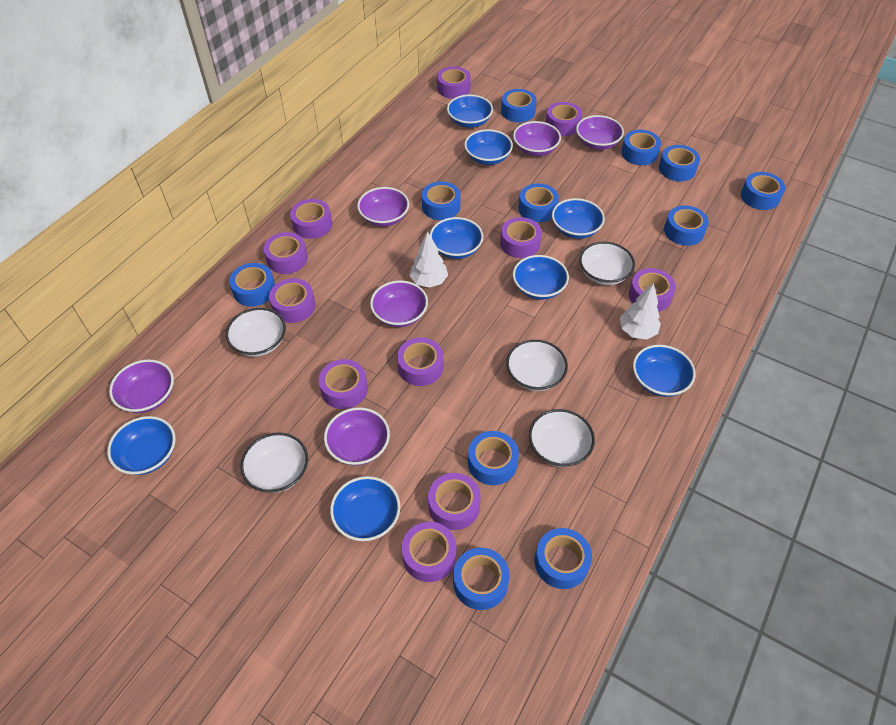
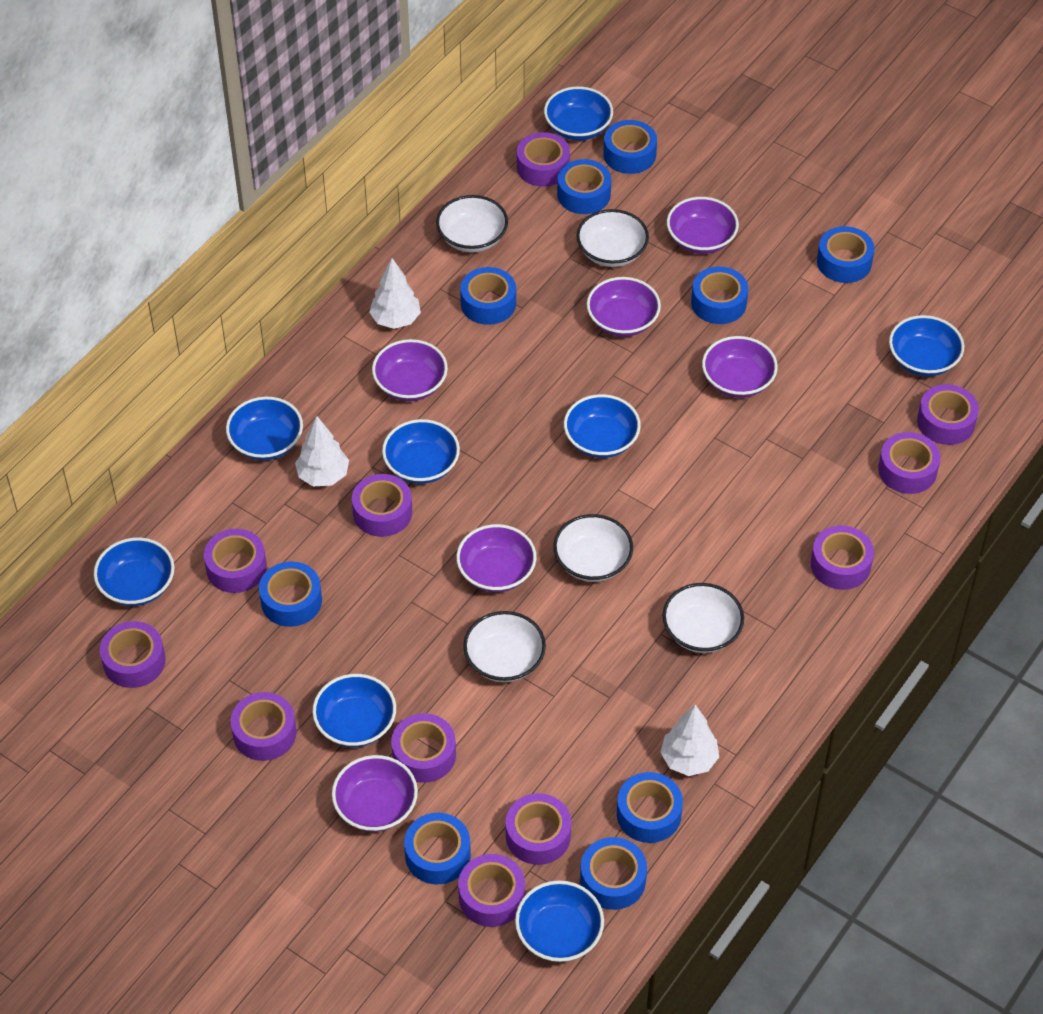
blue tape: 11 -> 9
white tree: 2 -> 3

